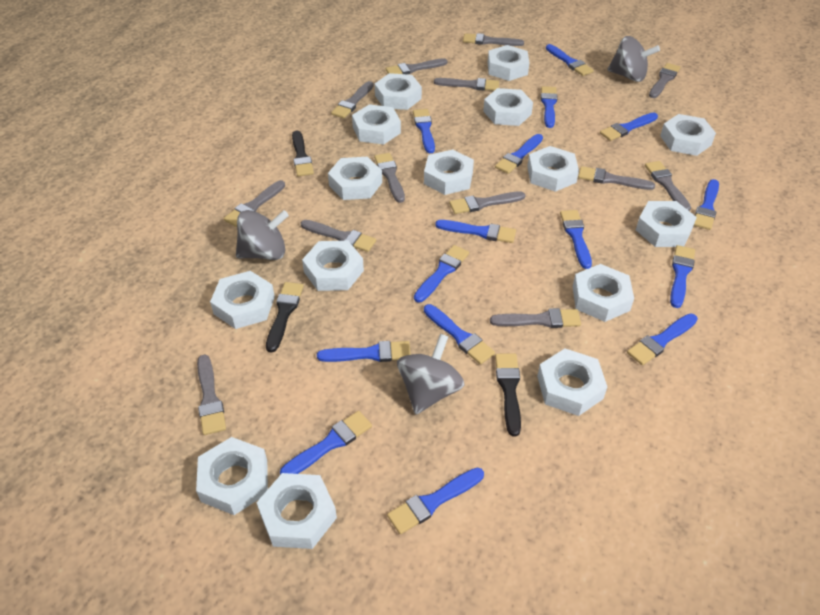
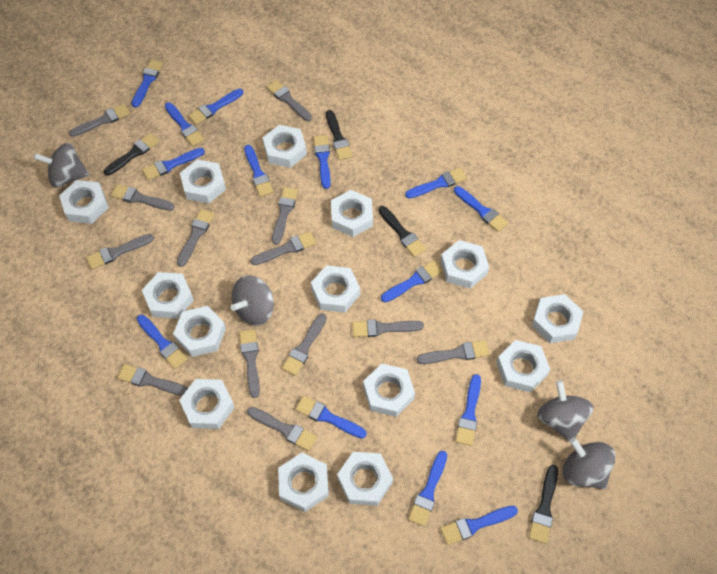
black brush: 3 -> 4
blue brush: 15 -> 14
grey spinning top: 3 -> 4
white nut: 15 -> 14

